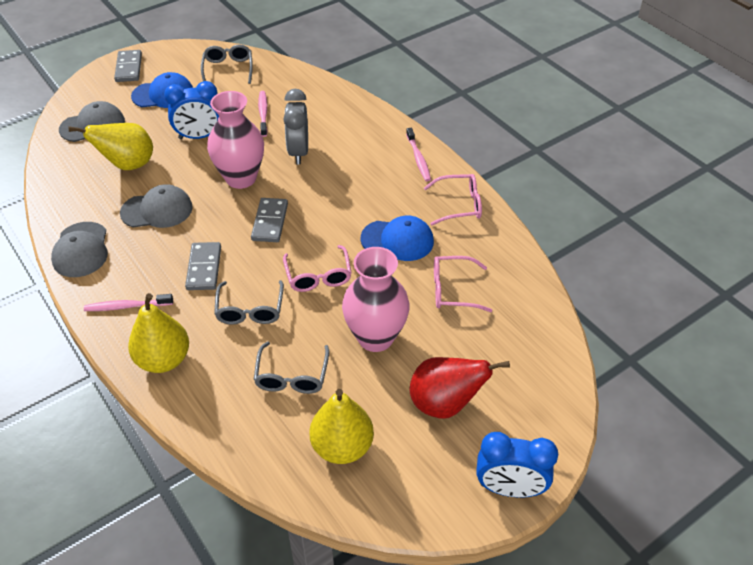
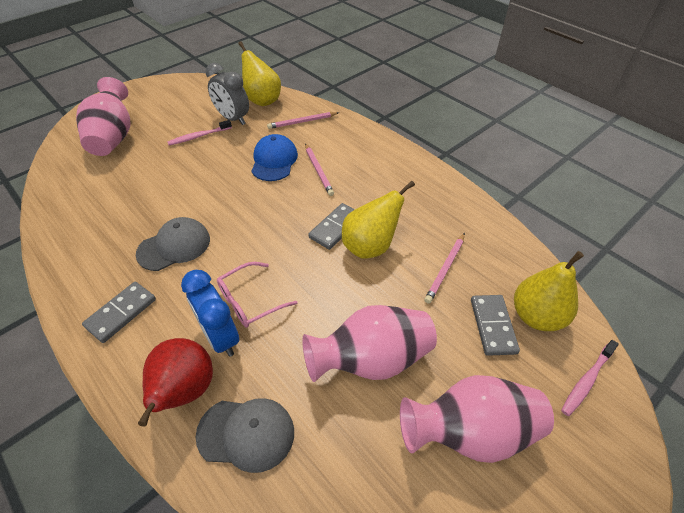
blue cap: 2 -> 1
blue clock: 2 -> 1
grey cap: 3 -> 2
grey glasses: 3 -> 0
pink glasses: 3 -> 1
pink pencil: 0 -> 3
pink toothbrush: 3 -> 2
pink vase: 2 -> 3

